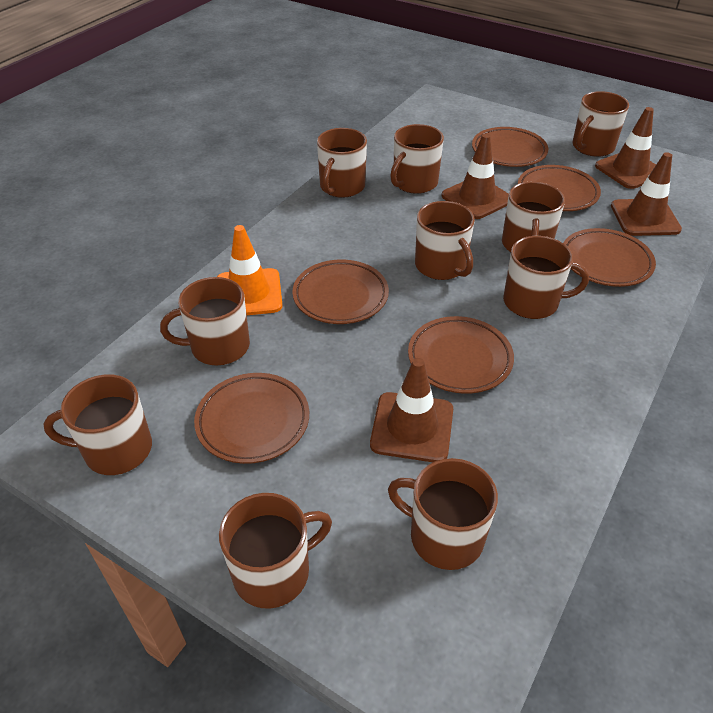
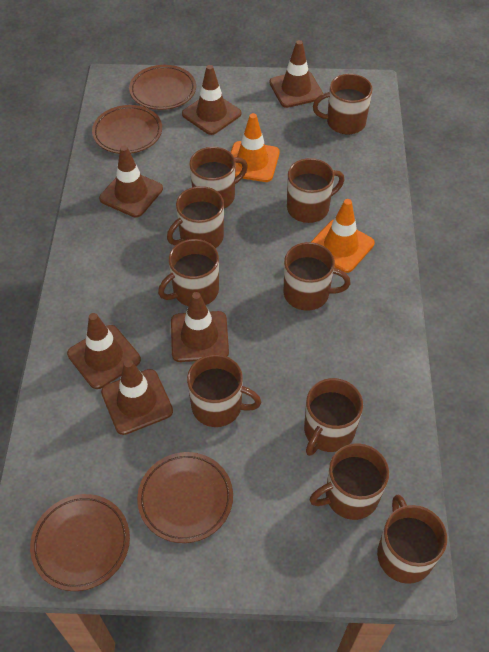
brown plate: 6 -> 4
brown traffic cone: 4 -> 6
orange traffic cone: 1 -> 2

